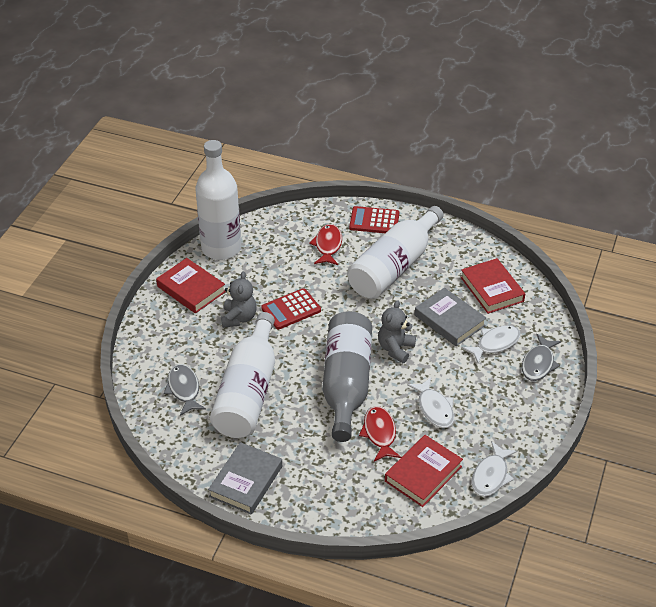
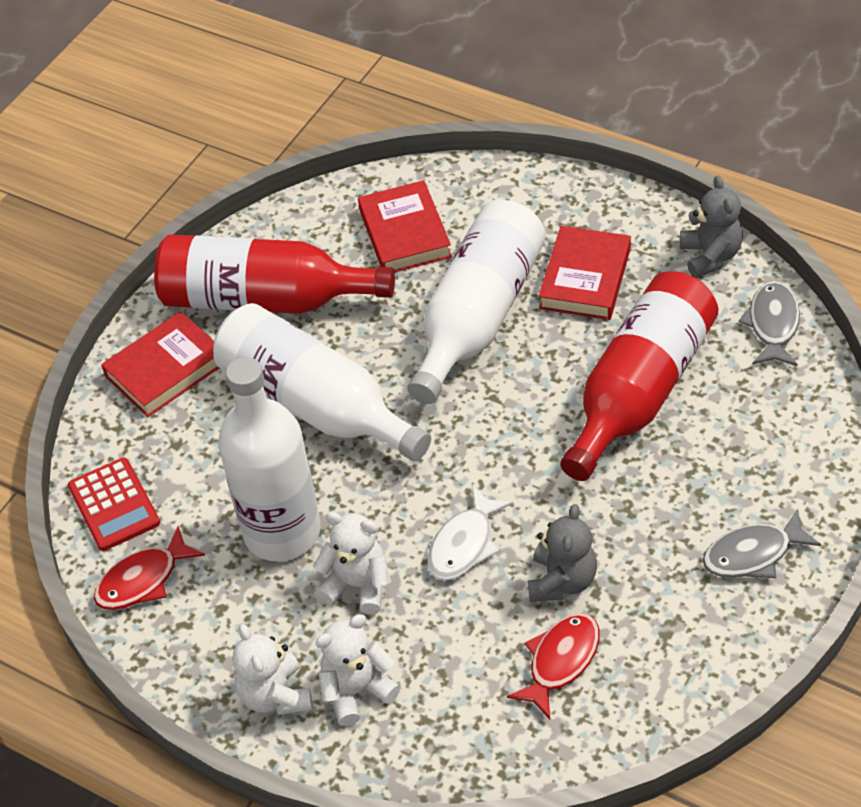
grey book: 2 -> 0
grey bottle: 1 -> 0
red bottle: 0 -> 2
red calculator: 2 -> 1
white fish: 3 -> 1
white teddy bear: 0 -> 3

